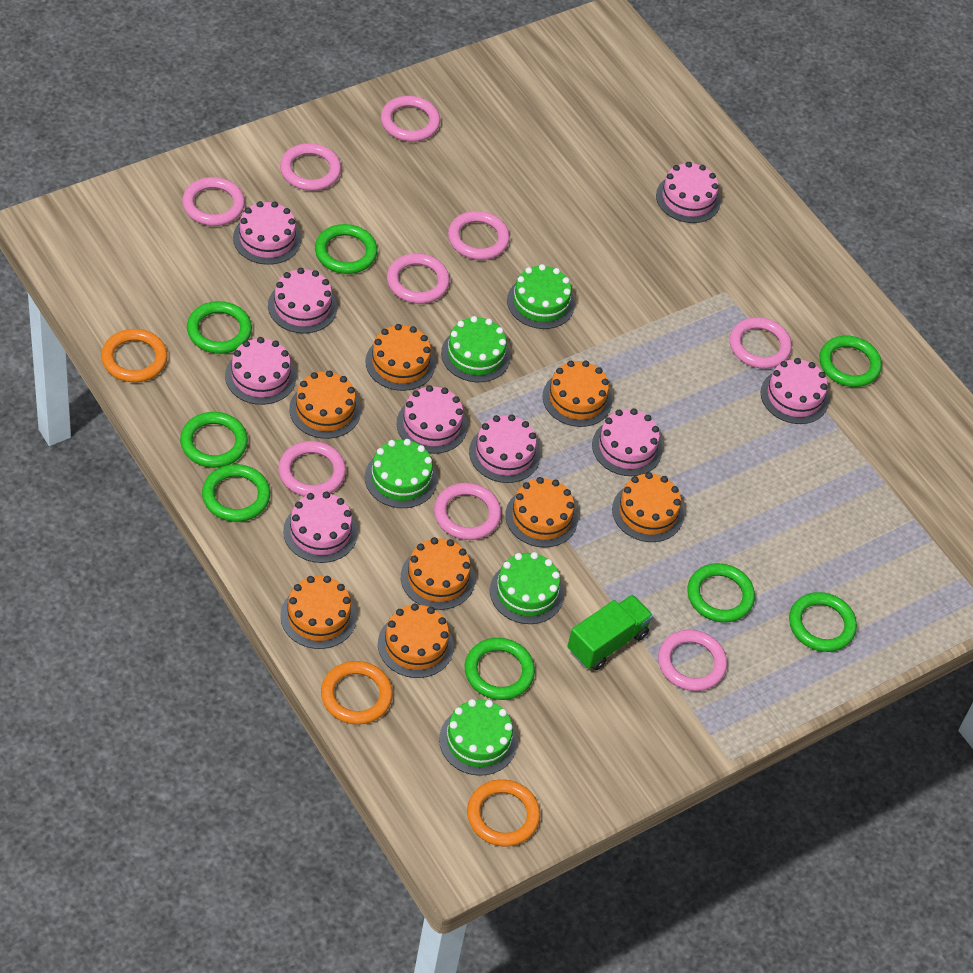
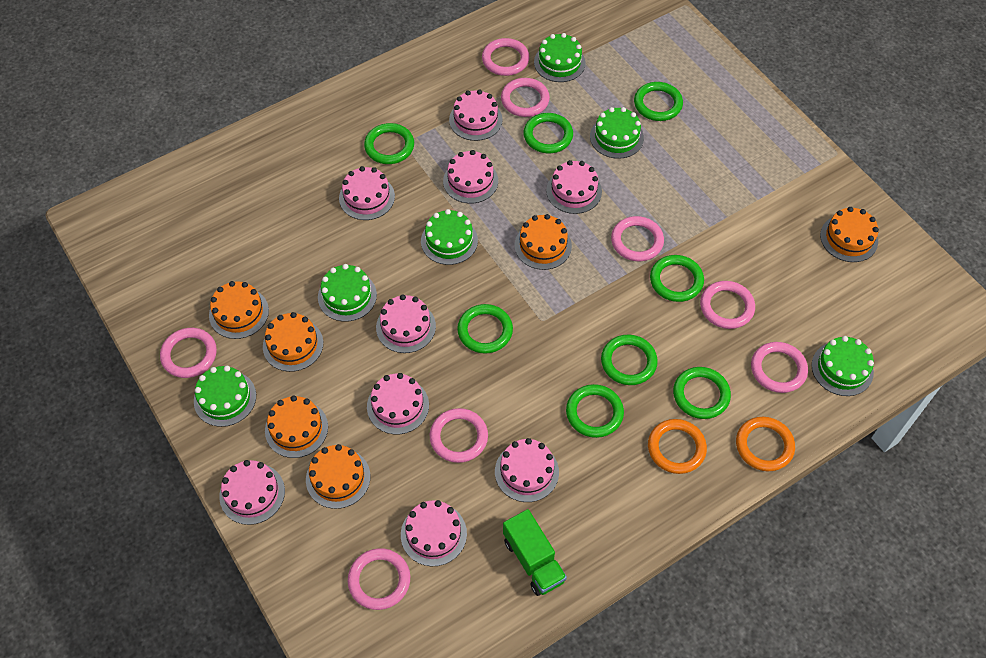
green cake: 5 -> 6
orange cake: 8 -> 6
orange ring: 3 -> 2
pink ring: 9 -> 8

